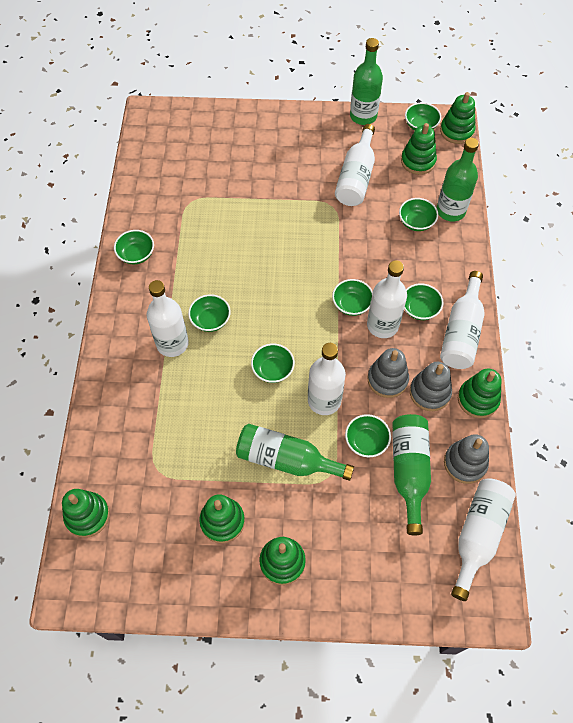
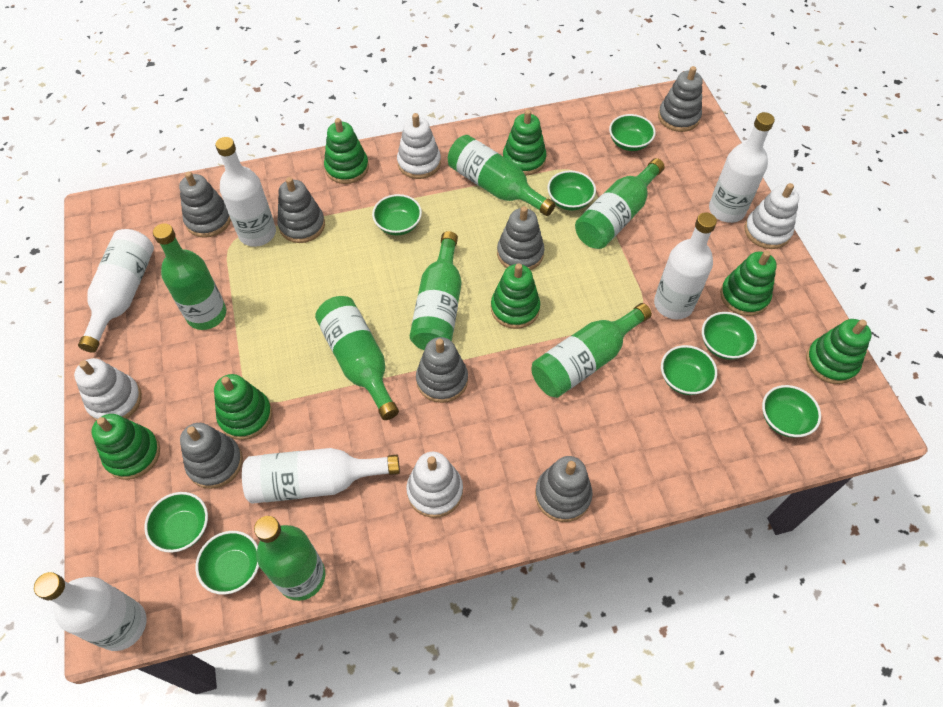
green bottle: 4 -> 7
green stacking toy: 6 -> 7
grey stacking toy: 3 -> 7
white stacking toy: 0 -> 4

